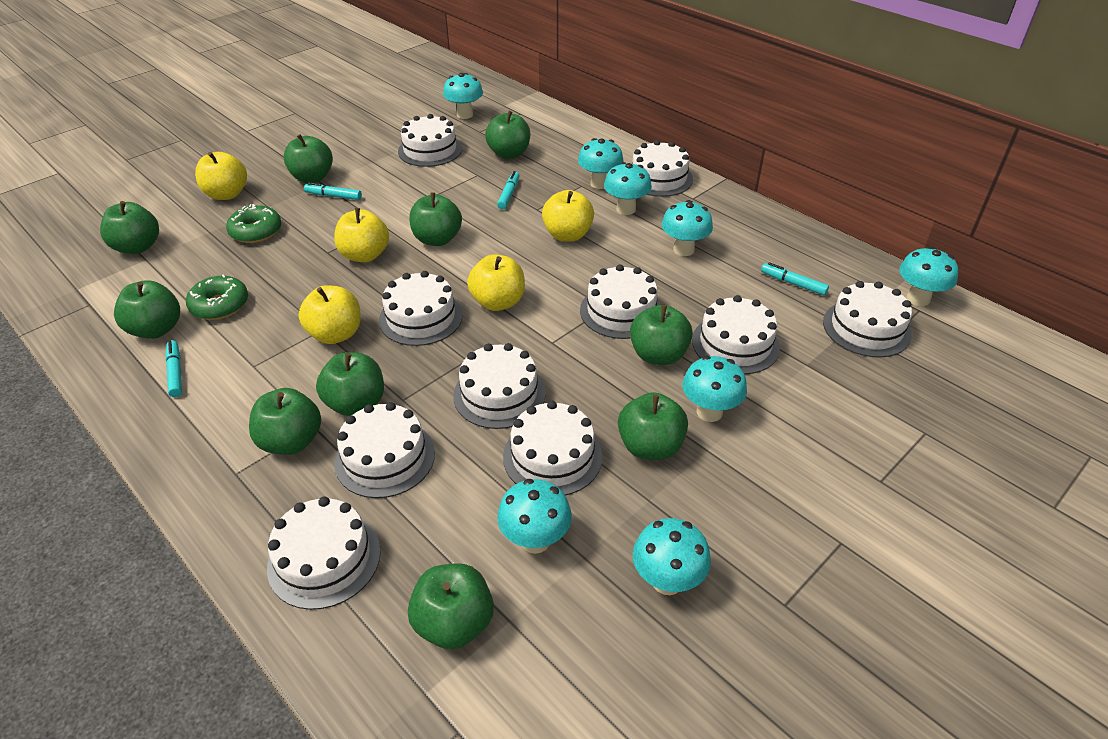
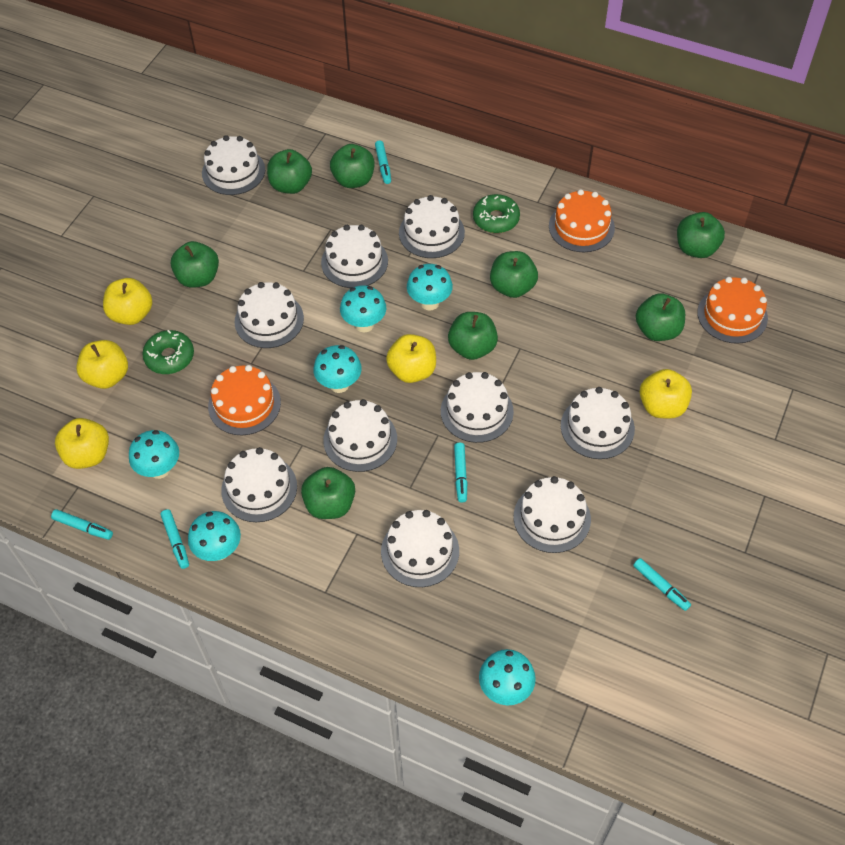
green apple: 10 -> 8
orange cake: 0 -> 3
turquoise marker: 4 -> 5
turquoise mushroom: 8 -> 6

